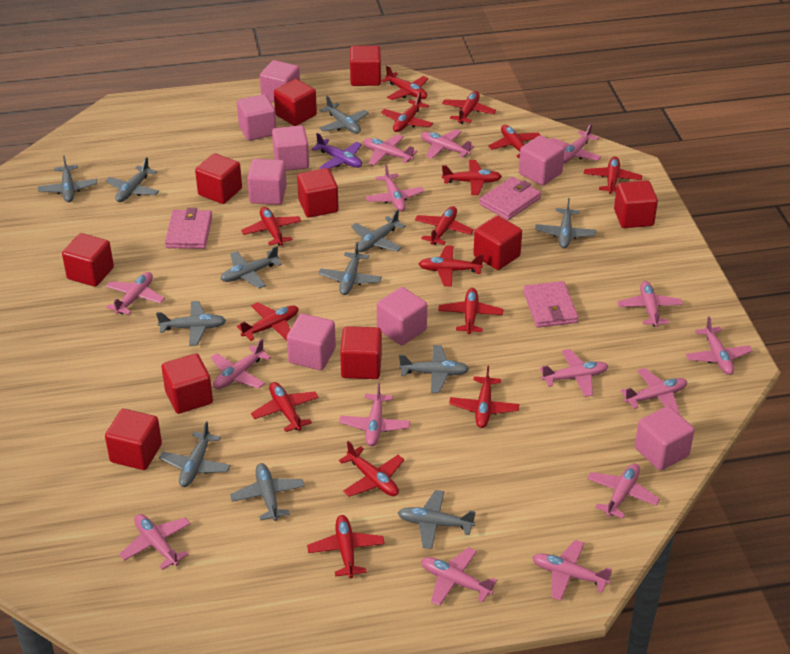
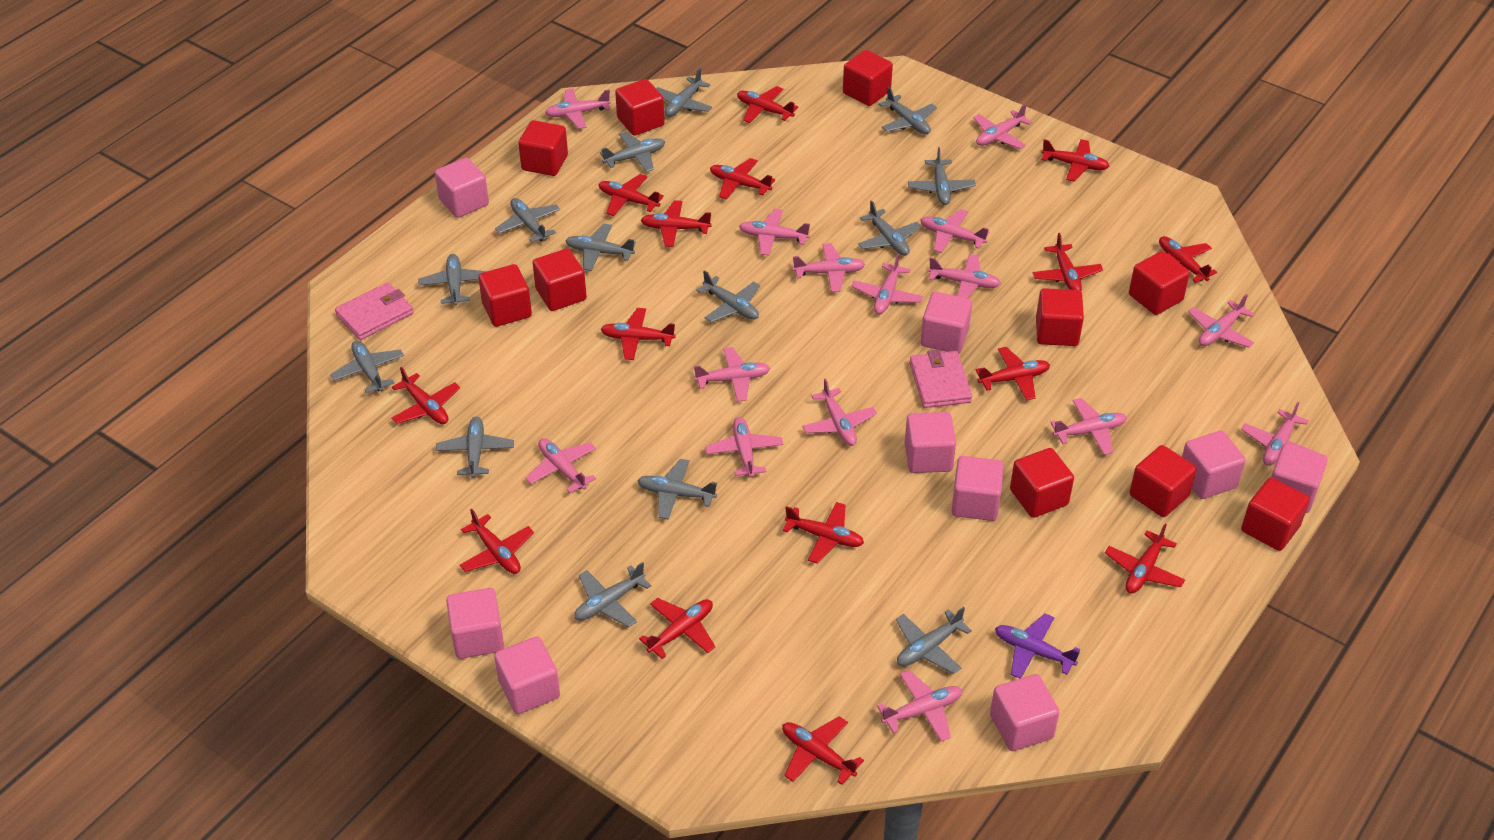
grey plane: 12 -> 14
pink cube: 8 -> 9
pink wallet: 3 -> 2

